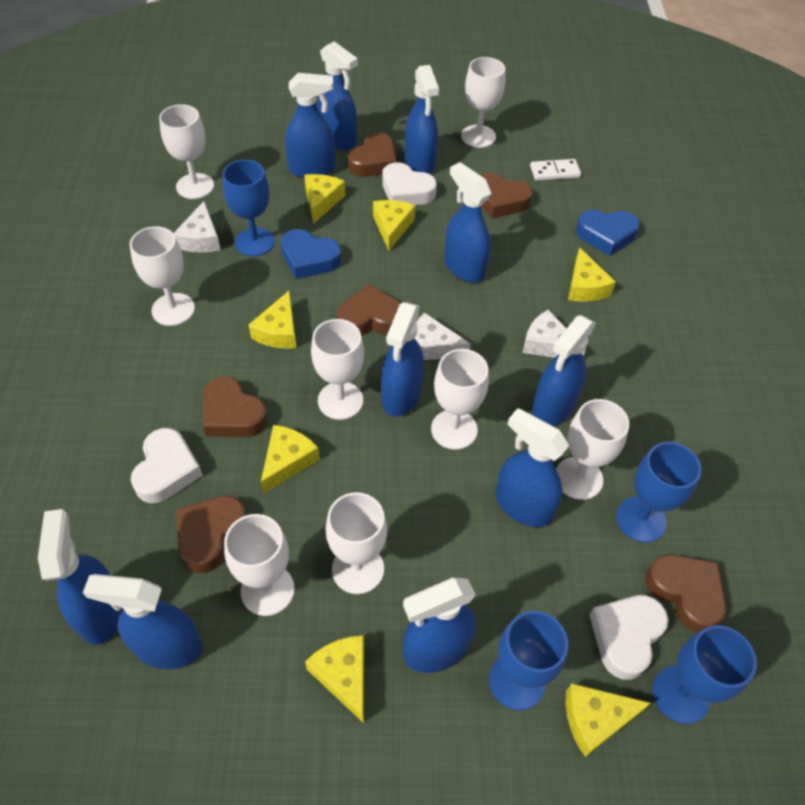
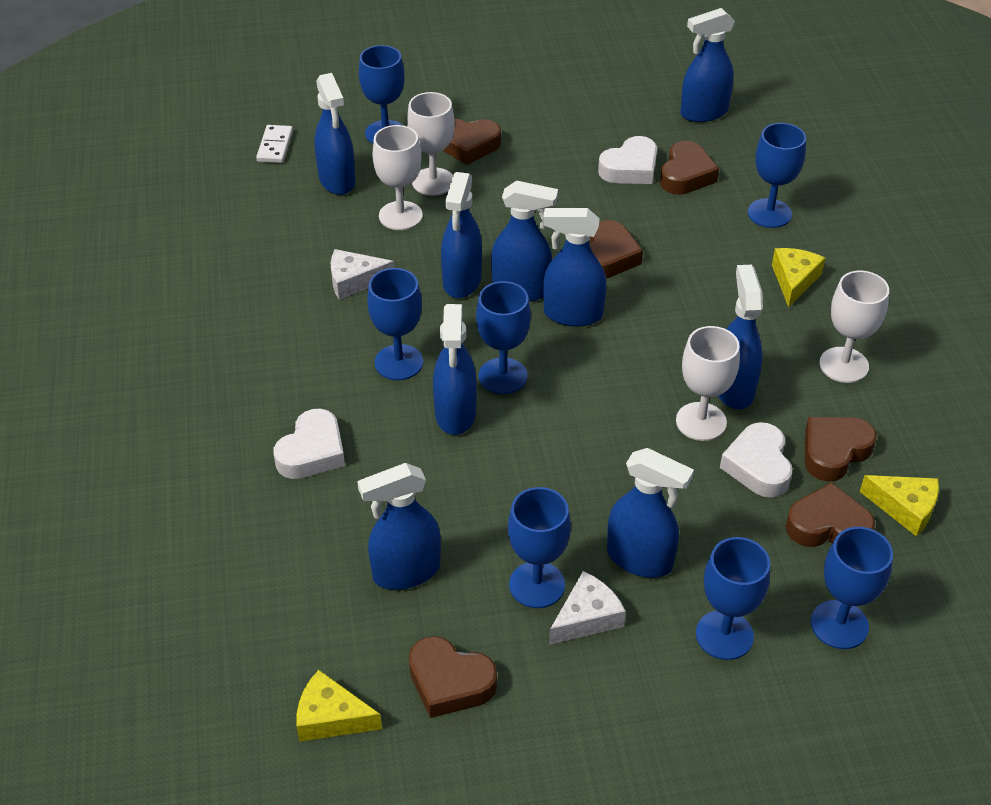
blue goblet: 4 -> 7
blue heart: 2 -> 0
blue spray bottle: 10 -> 9
white cheese: 3 -> 2
white goblet: 8 -> 4
yellow cheese: 7 -> 3

